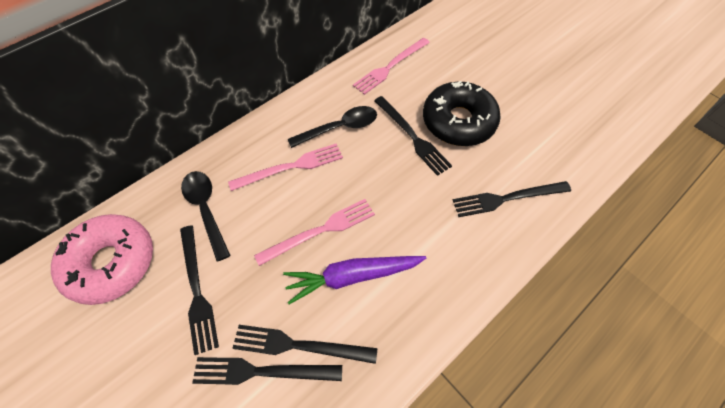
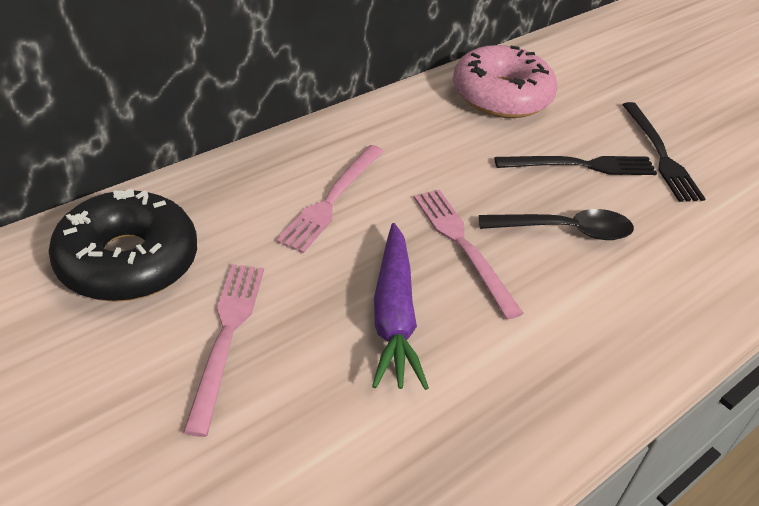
black fork: 5 -> 2
black spoon: 2 -> 1

